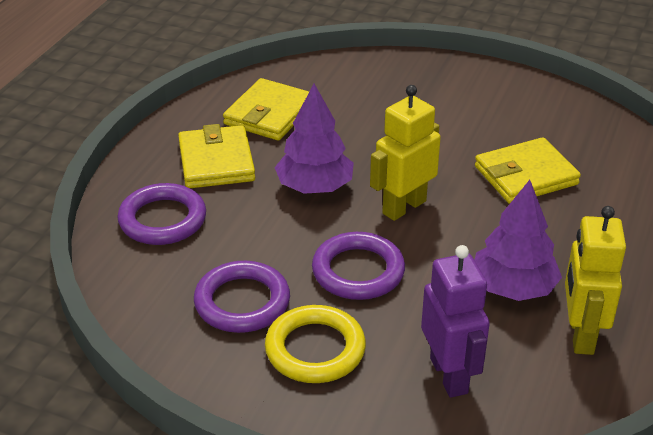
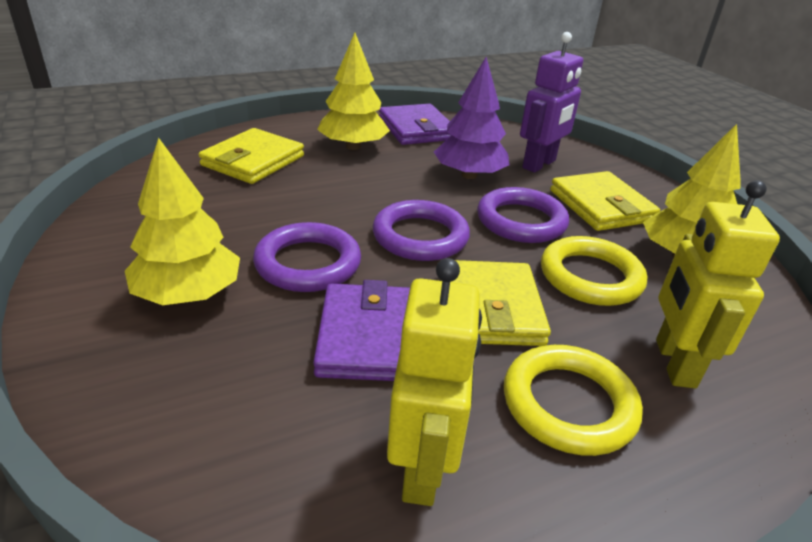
purple tree: 2 -> 1
purple wallet: 0 -> 2
yellow ring: 1 -> 2
yellow tree: 0 -> 3

